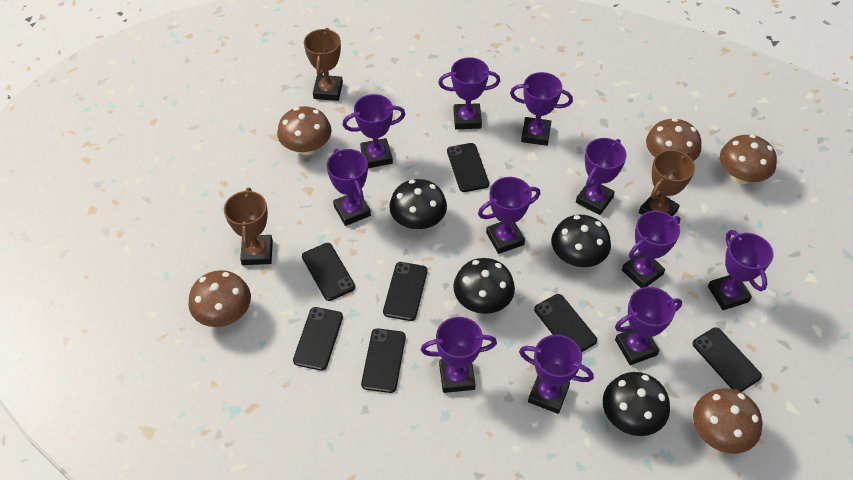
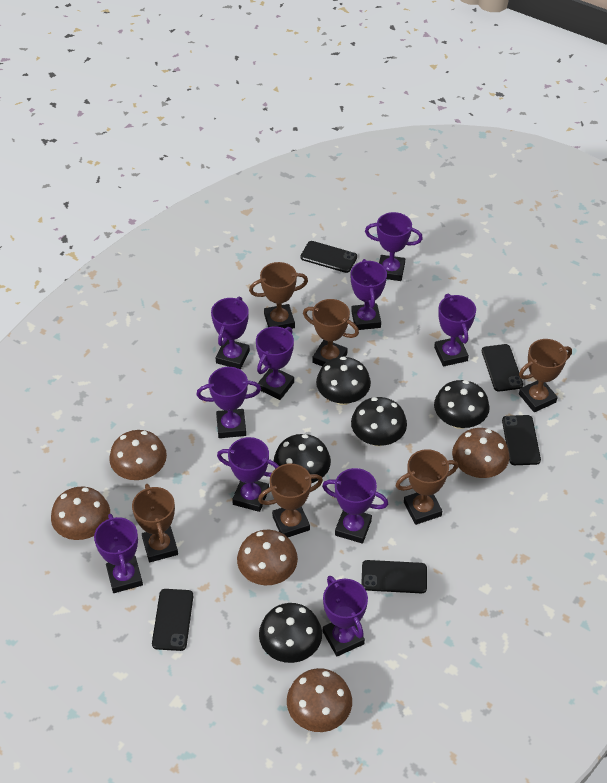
black mushroom: 4 -> 5
black phone: 7 -> 5
brown trophy: 3 -> 6
purple trophy: 11 -> 10

